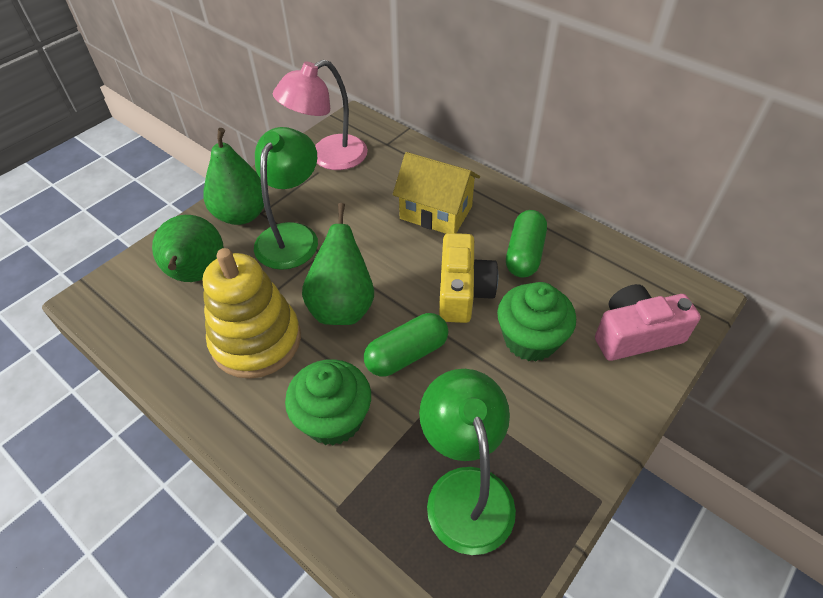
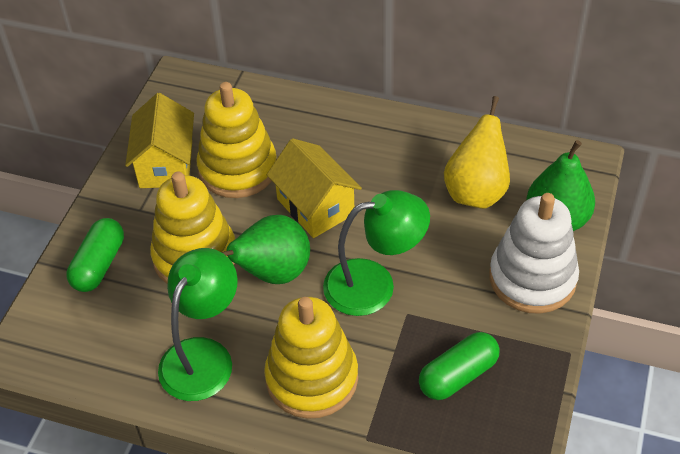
green cupcake: 2 -> 0
green pear: 3 -> 2
pink camera: 1 -> 0
pink lamp: 1 -> 0
white stacking toy: 0 -> 1
yellow camera: 1 -> 0
yellow house: 1 -> 2
yellow pear: 0 -> 1
yellow stacking toy: 1 -> 3

